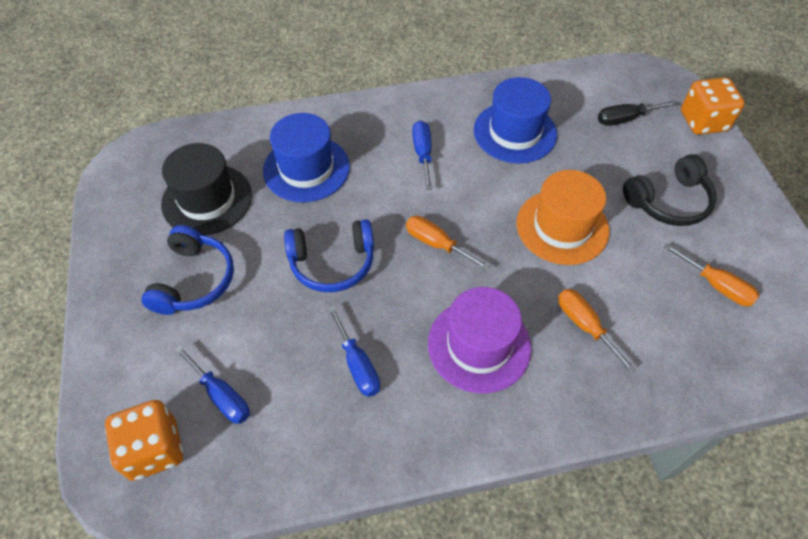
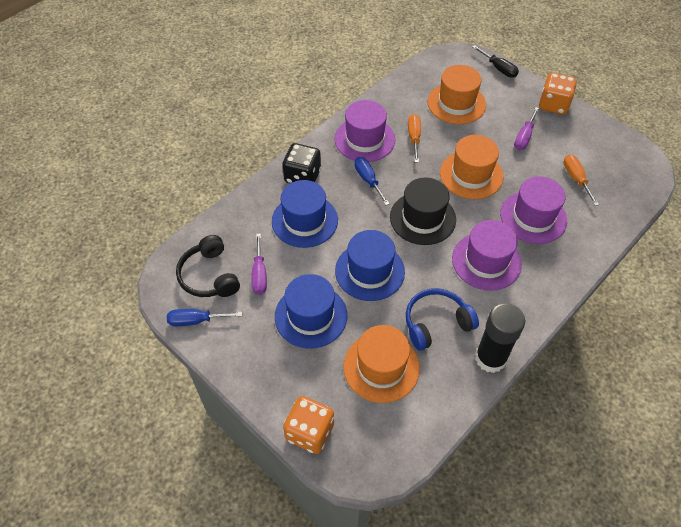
black dice: 0 -> 1
black glue stick: 0 -> 1
blue hat: 2 -> 3
blue headphones: 2 -> 1
blue screwdriver: 3 -> 2
orange hat: 1 -> 3
orange screwdriver: 3 -> 2
purple hat: 1 -> 3
purple screwdriver: 0 -> 2

